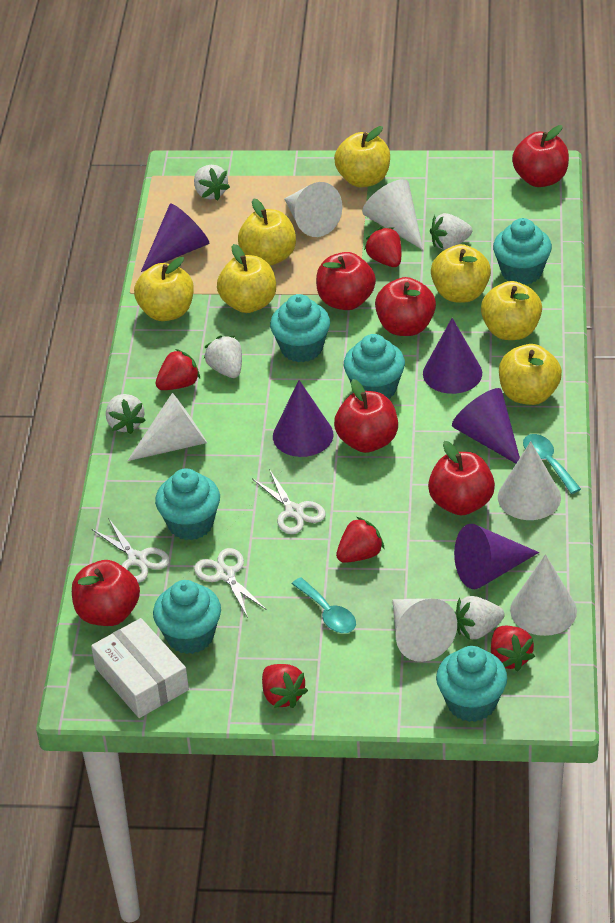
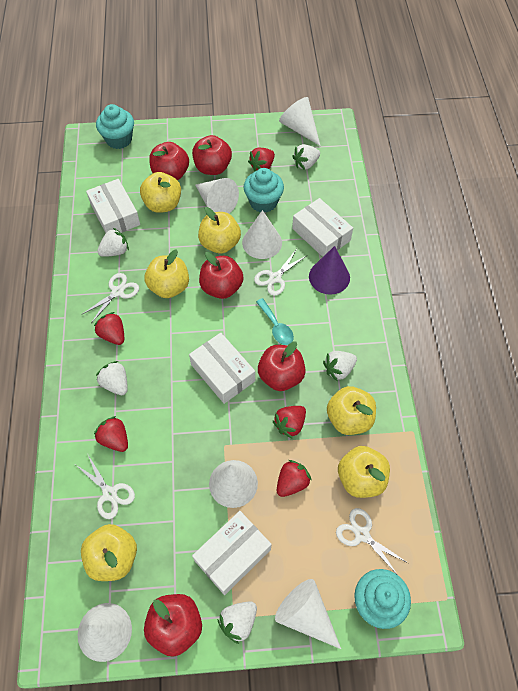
purple cone: 5 -> 1
red apple: 6 -> 5
turquoise cupcake: 6 -> 3
turquoise spoon: 2 -> 1
white box: 1 -> 4
white scissors: 3 -> 4
yellow apple: 7 -> 6

